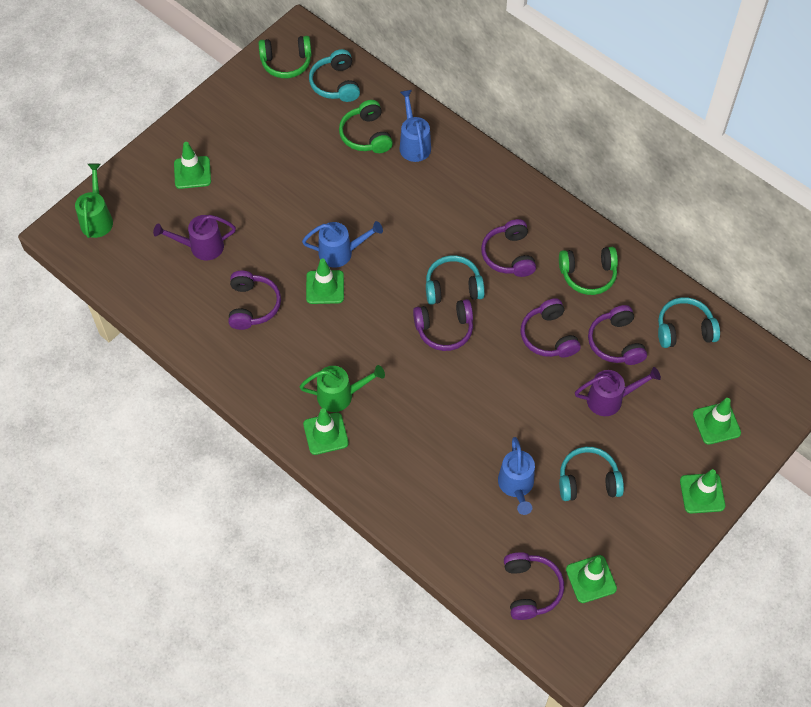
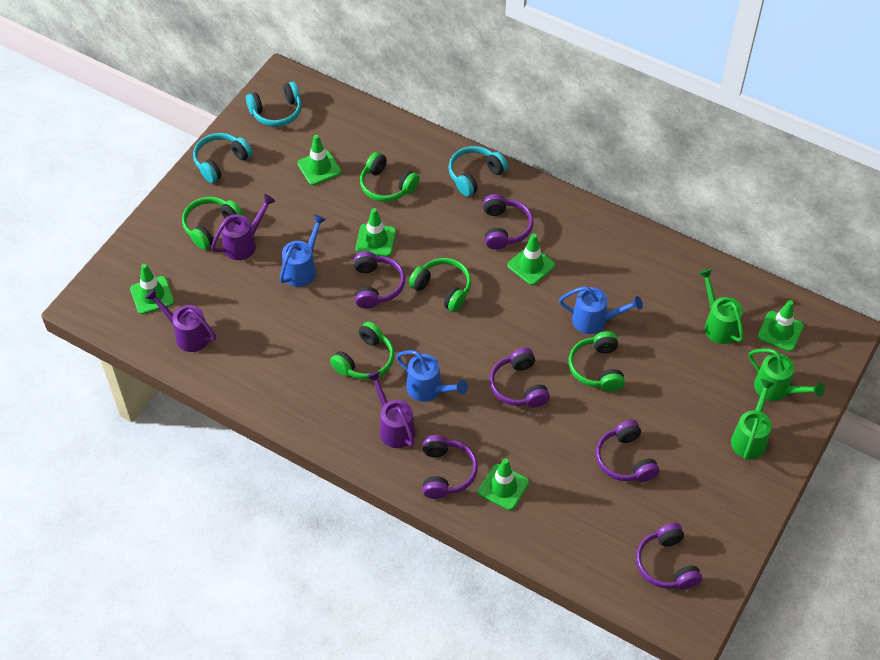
green headphones: 3 -> 5
green watering can: 2 -> 3
purple watering can: 2 -> 3
turquoise headphones: 4 -> 3

